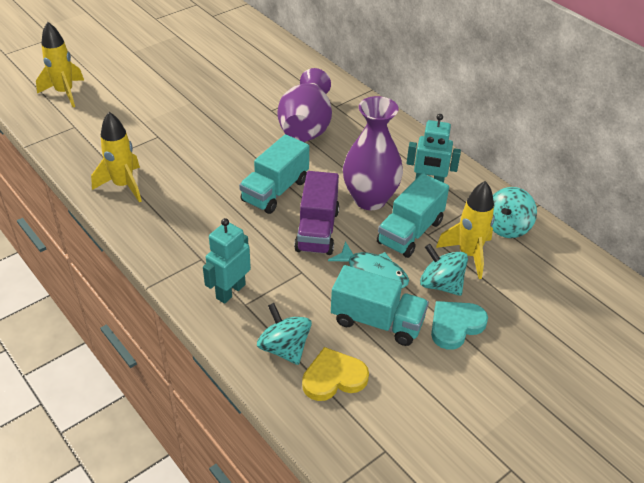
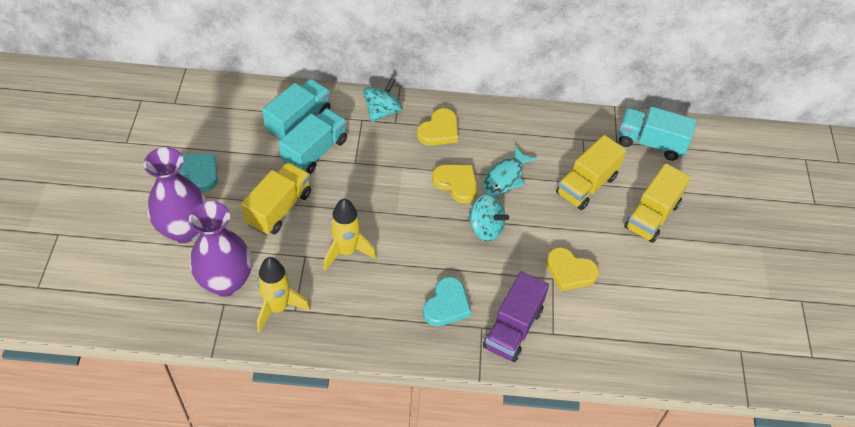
turquoise heart: 1 -> 2
turquoise robot: 2 -> 0
turquoise spinning top: 3 -> 2
yellow heart: 1 -> 3
yellow rocket: 3 -> 2
yellow truck: 0 -> 3

